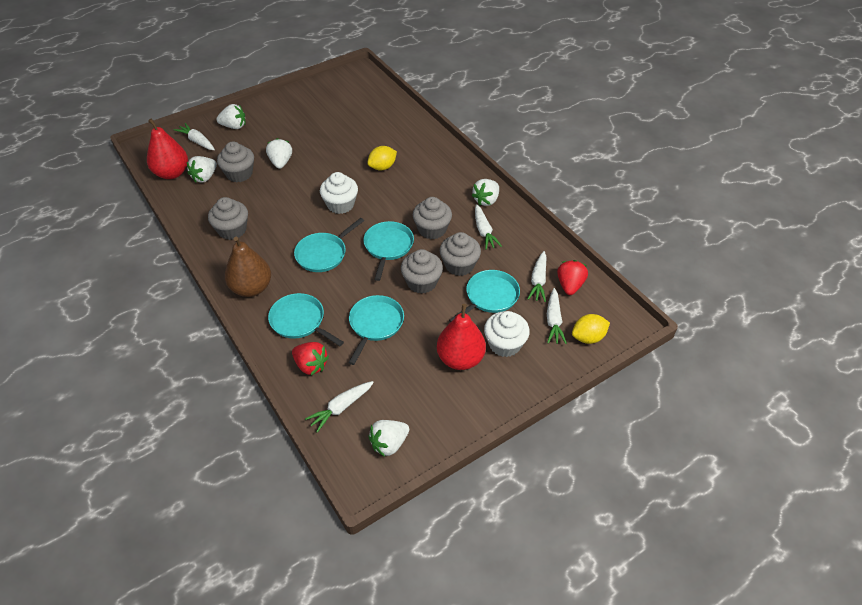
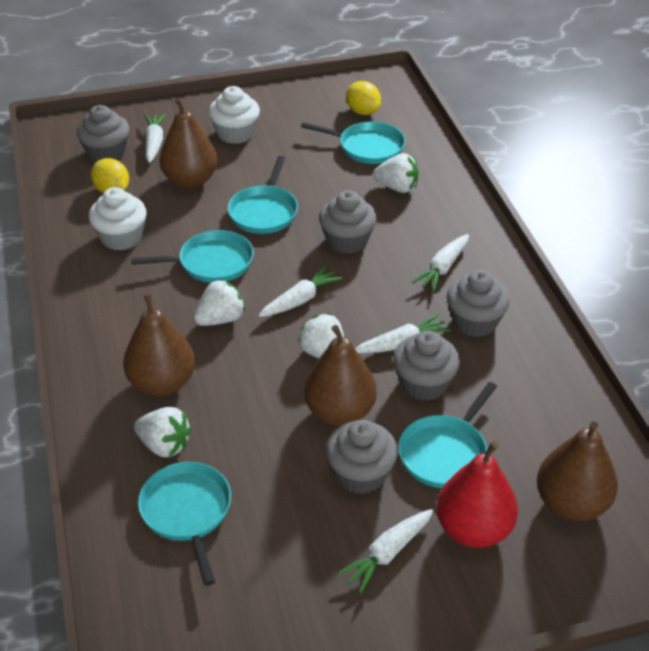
brown pear: 1 -> 4
red pear: 2 -> 1
red strawberry: 2 -> 0
white strawberry: 5 -> 4

